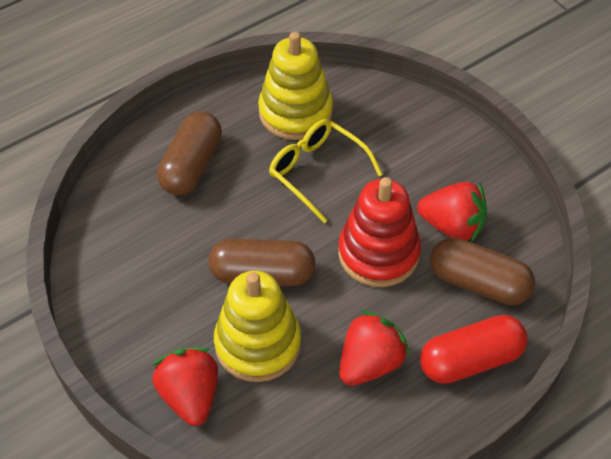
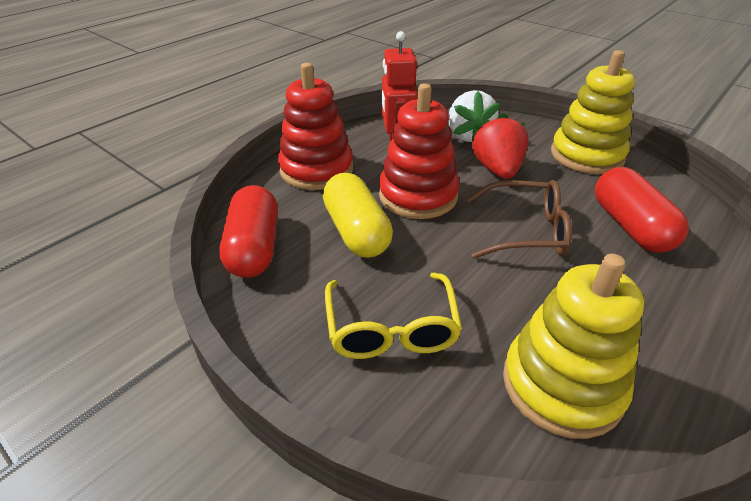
brown capsule: 3 -> 0
brown glasses: 0 -> 1
red capsule: 1 -> 2
red robot: 0 -> 1
red stacking toy: 1 -> 2
red strawberry: 3 -> 1
white strawberry: 0 -> 1
yellow capsule: 0 -> 1

